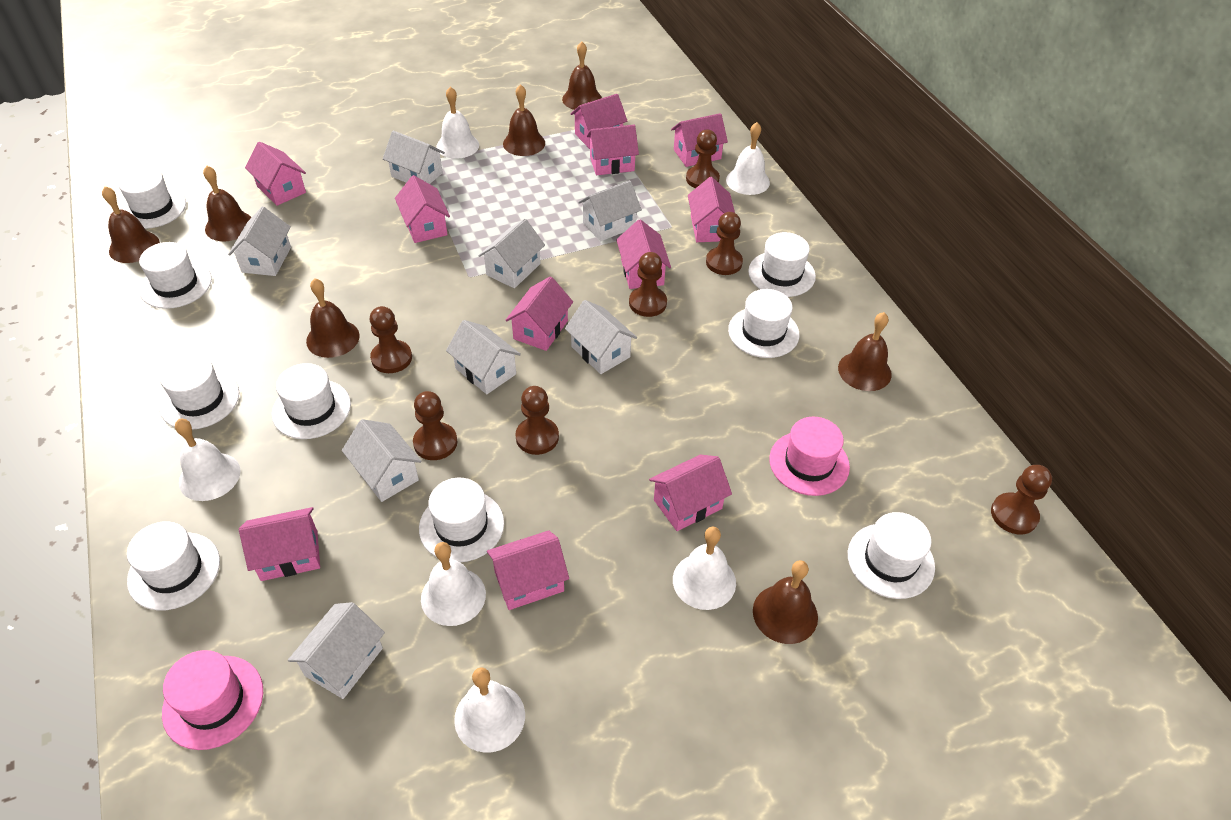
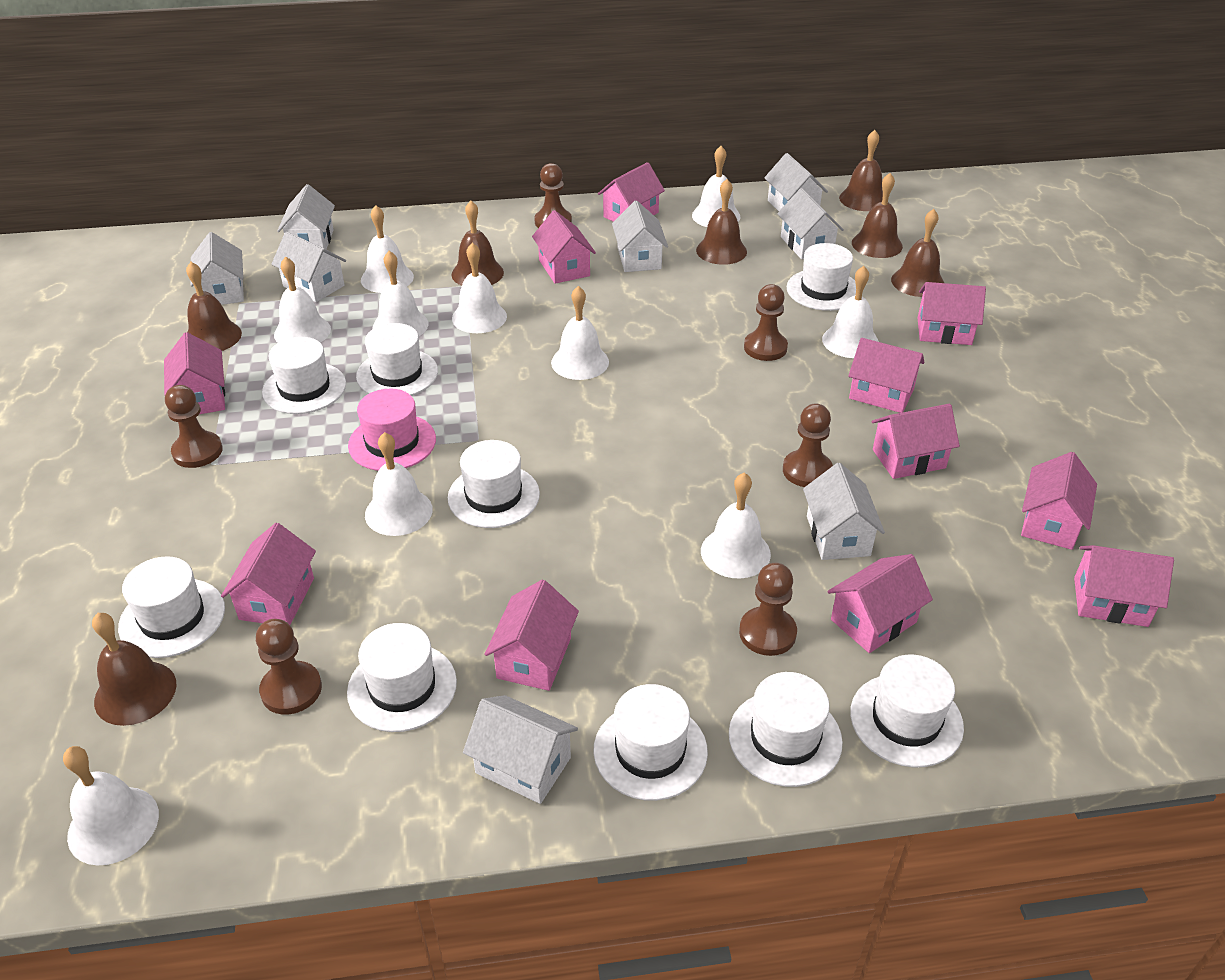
brown pawn: 7 -> 6
pink hat: 2 -> 1
white bell: 6 -> 10

